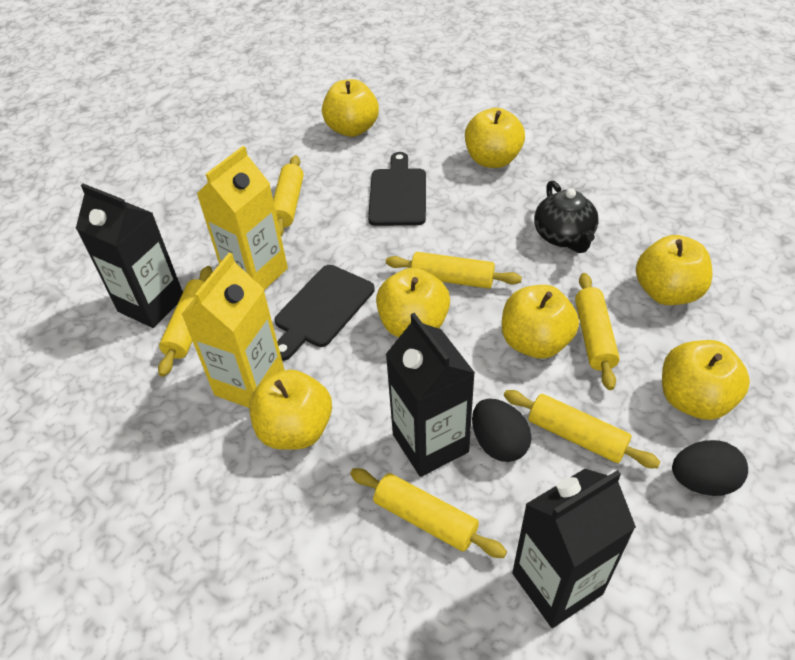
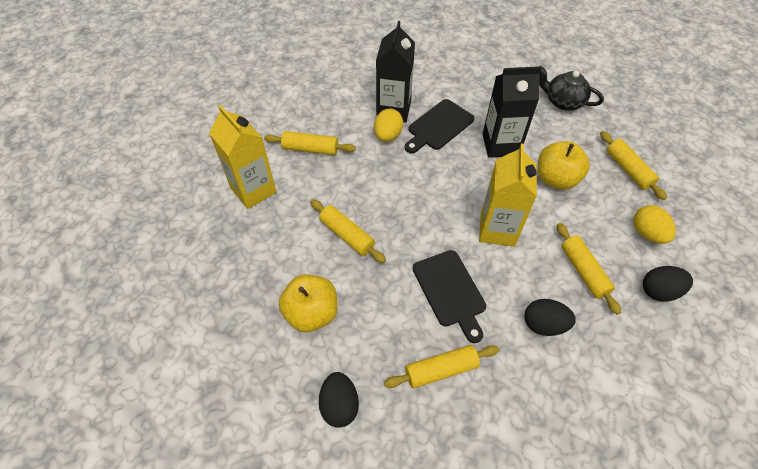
black carton: 3 -> 2
black egg: 2 -> 3
yellow apple: 7 -> 2
yellow egg: 0 -> 2
yellow rolling pin: 6 -> 5

